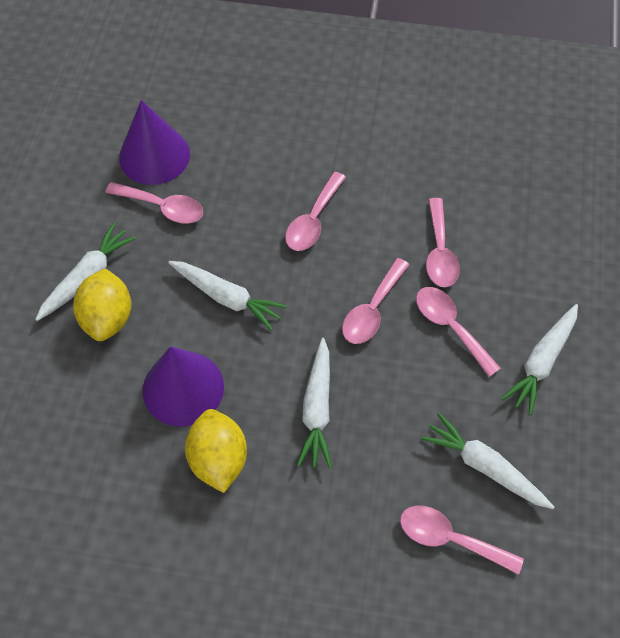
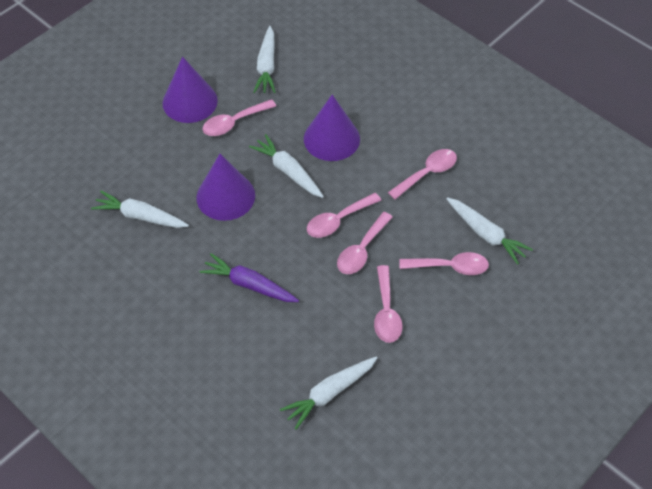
purple carrot: 0 -> 1
purple cone: 2 -> 3
yellow lemon: 2 -> 0

